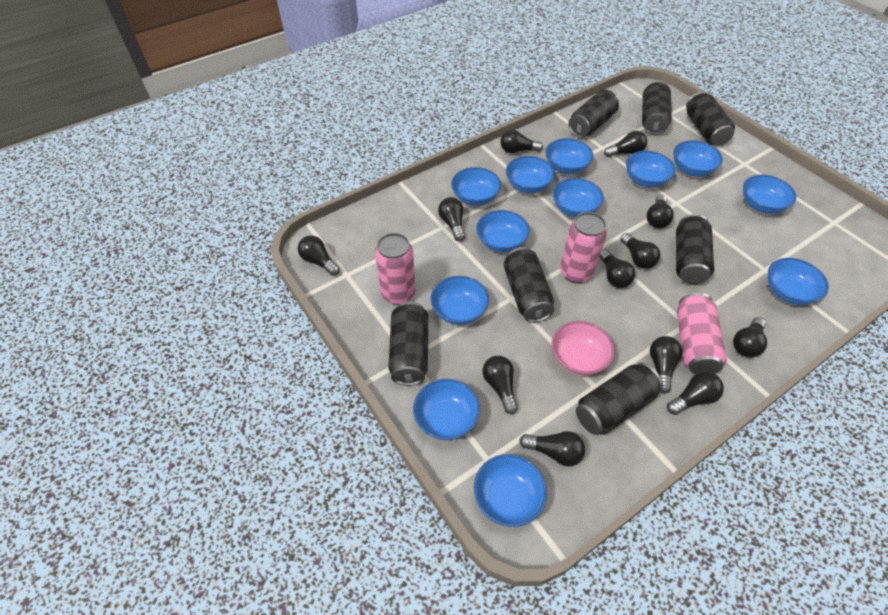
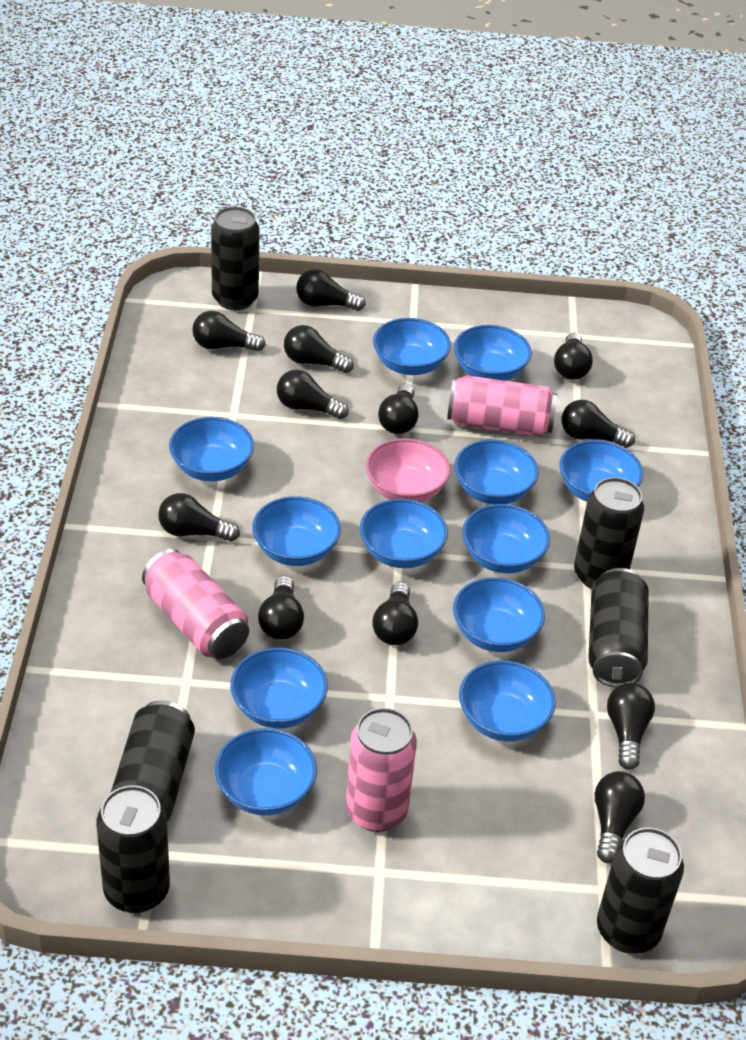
black can: 7 -> 6

